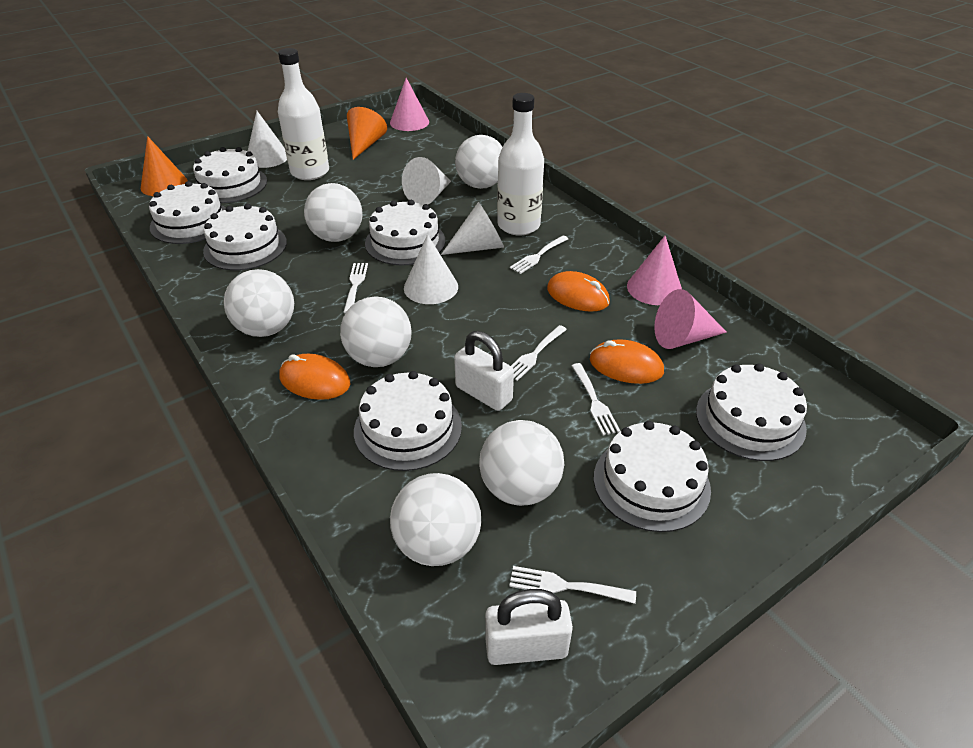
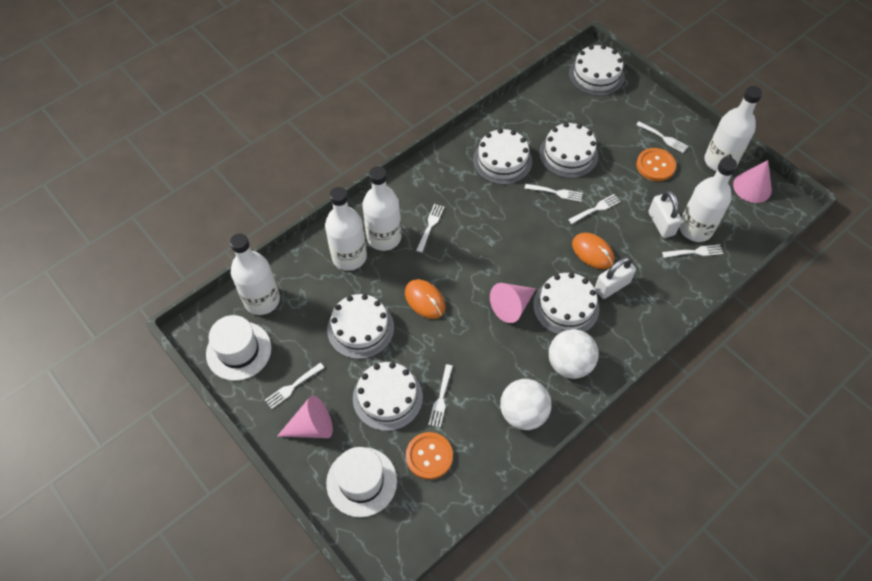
orange button: 0 -> 2
orange cone: 2 -> 0
orange mouse: 3 -> 2
white ball: 6 -> 2
white bottle: 2 -> 5
white cake: 7 -> 6
white cone: 4 -> 0
white fork: 5 -> 7
white hat: 0 -> 2

